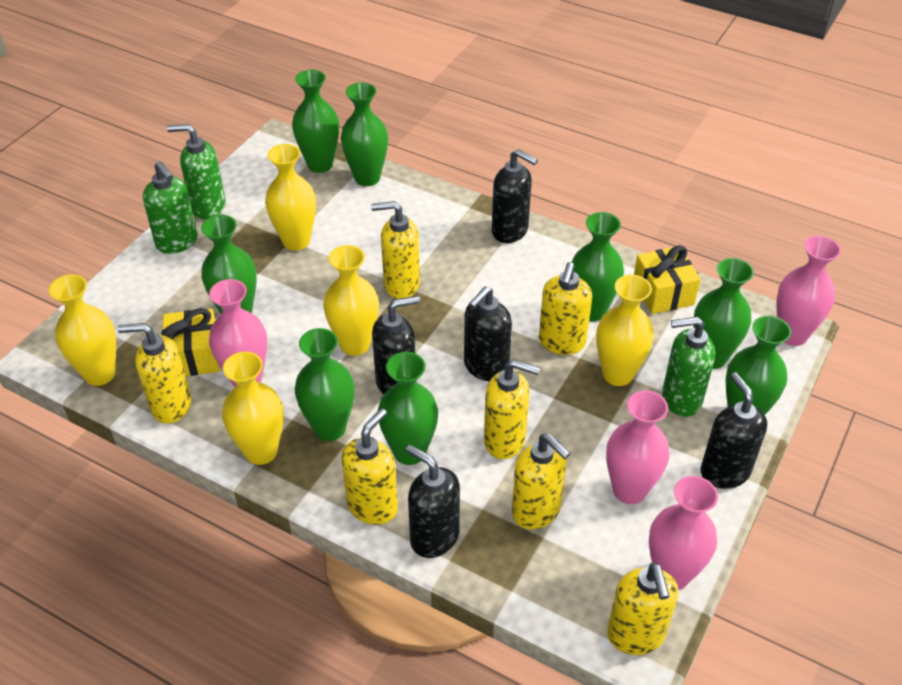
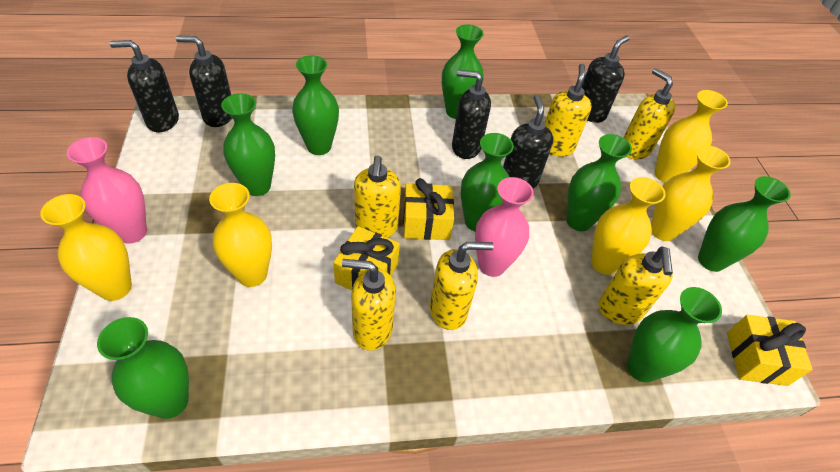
green soap dispenser: 3 -> 0
pink vase: 4 -> 2
yellow gift: 2 -> 3
yellow soap dispenser: 7 -> 6

